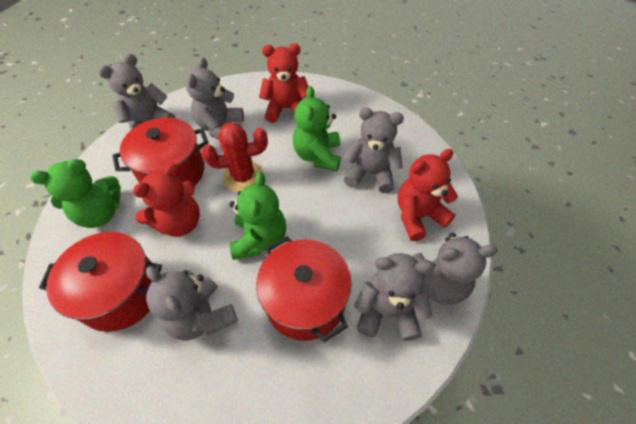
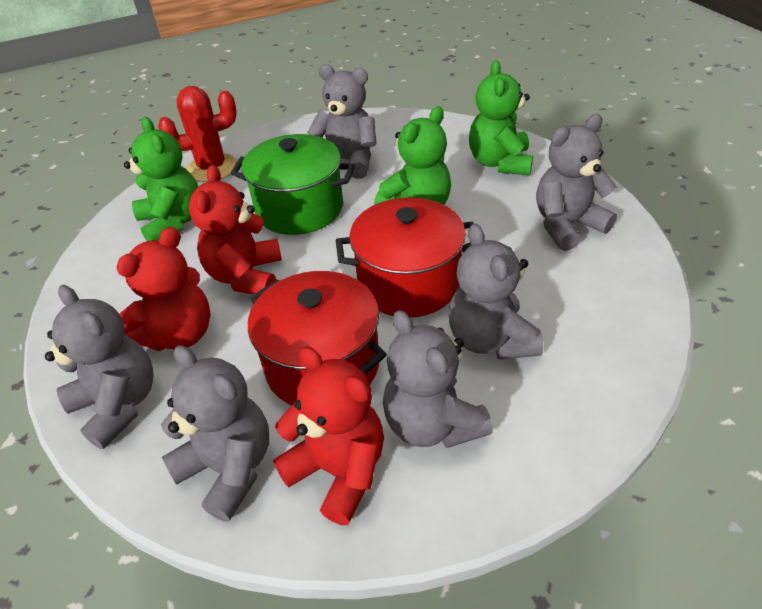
green pot: 0 -> 1
red pot: 3 -> 2

